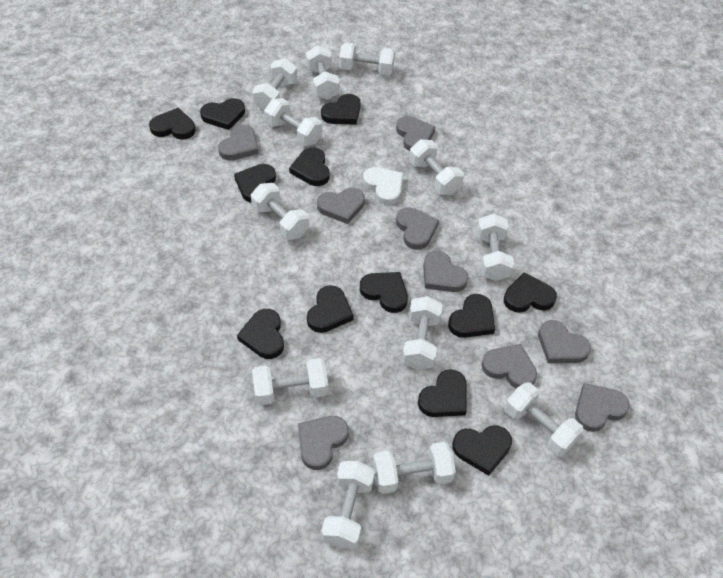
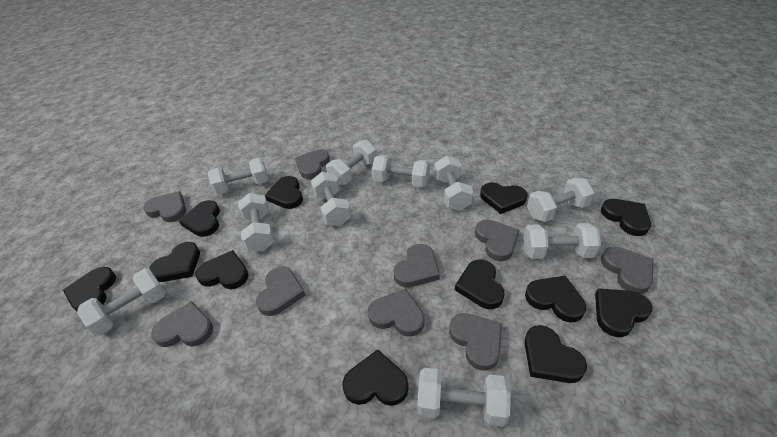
white dumbbell: 12 -> 10
white heart: 1 -> 0

